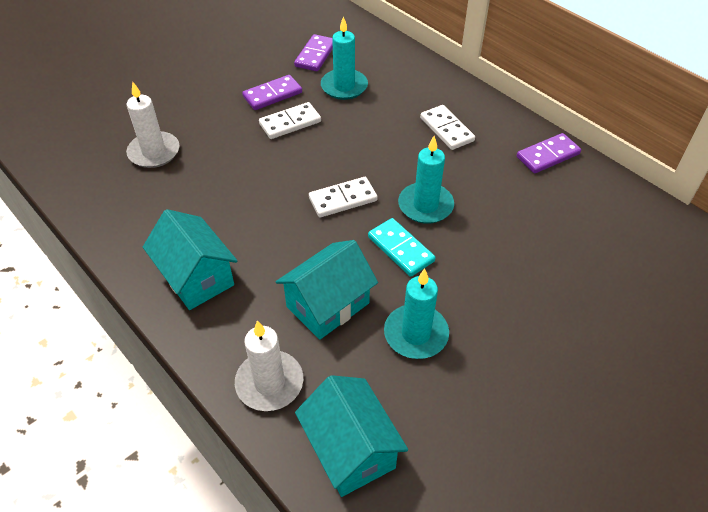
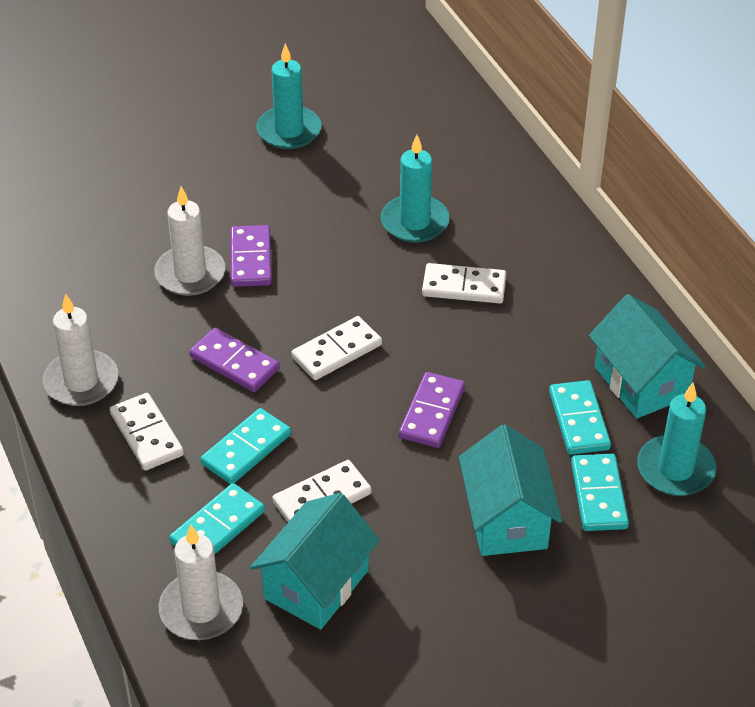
turquoise domino: 1 -> 4
white candle: 2 -> 3
white domino: 3 -> 4

